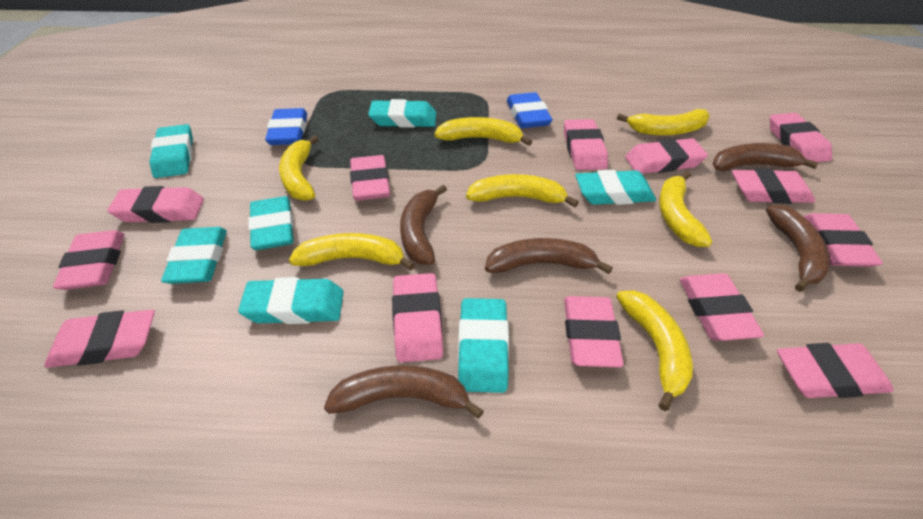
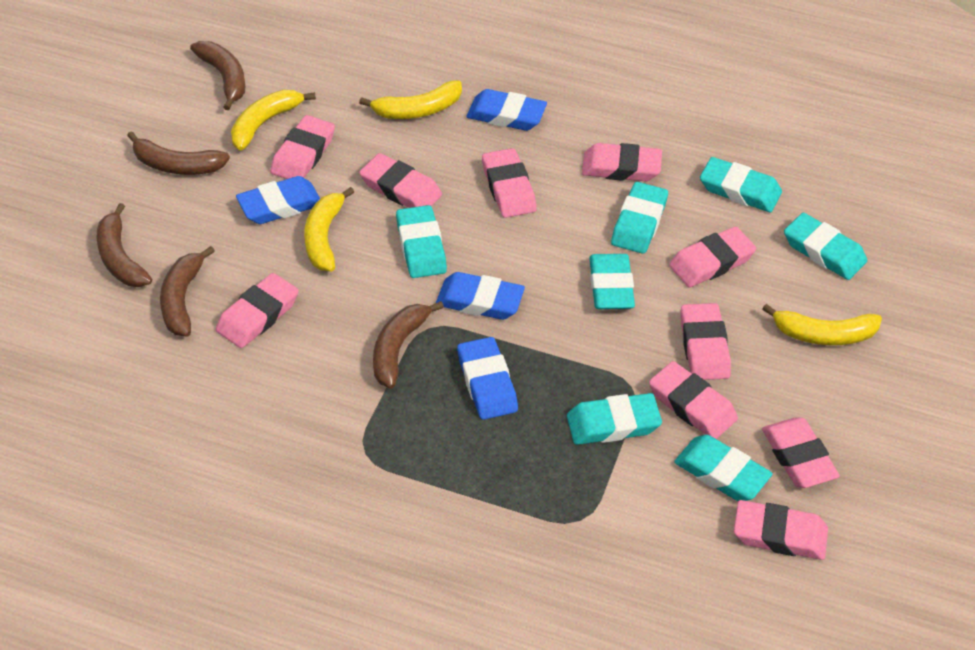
blue eraser: 2 -> 4
pink eraser: 13 -> 10
yellow banana: 7 -> 4

